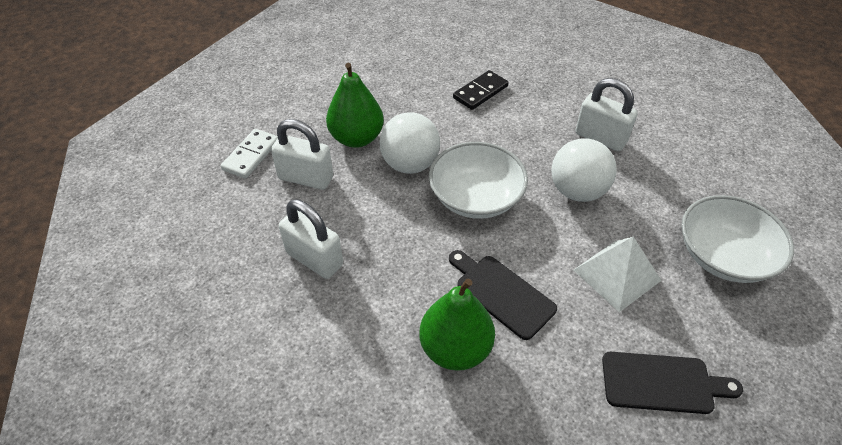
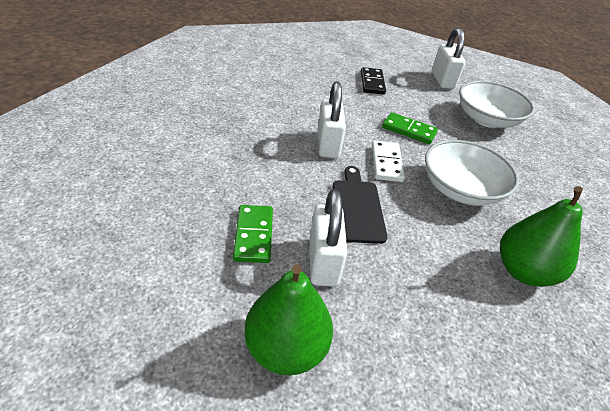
black cutting board: 2 -> 1
green domino: 0 -> 2
white ball: 2 -> 0
white pyramid: 1 -> 0

